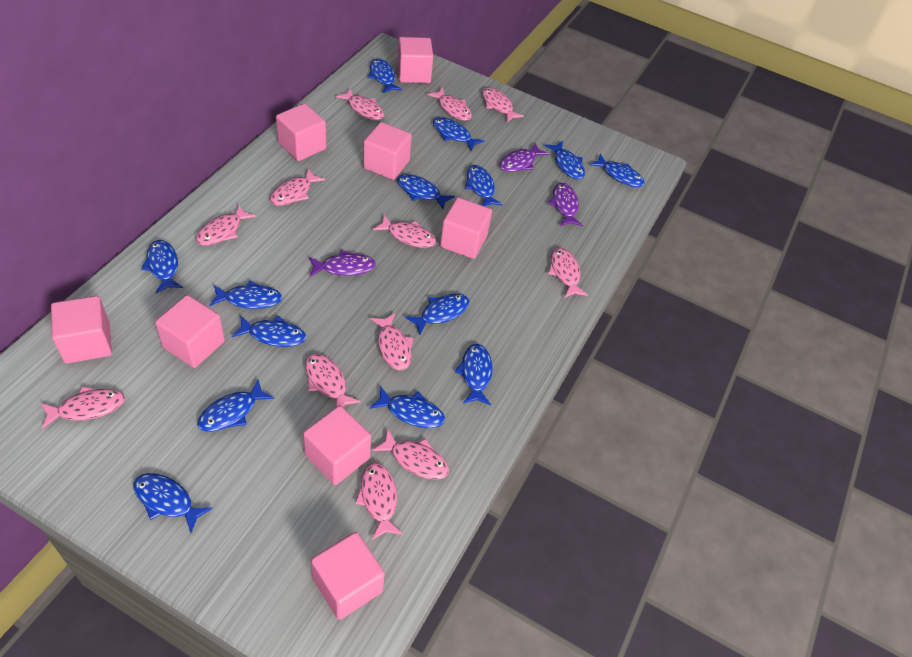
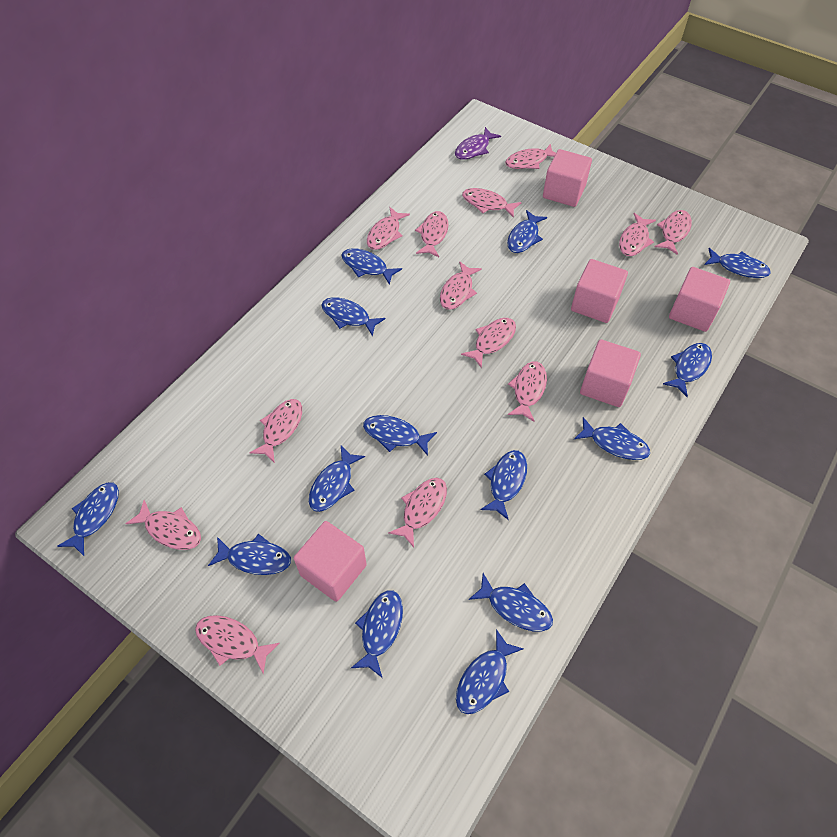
pink cube: 8 -> 5
pink fish: 12 -> 13
purple fish: 3 -> 1

